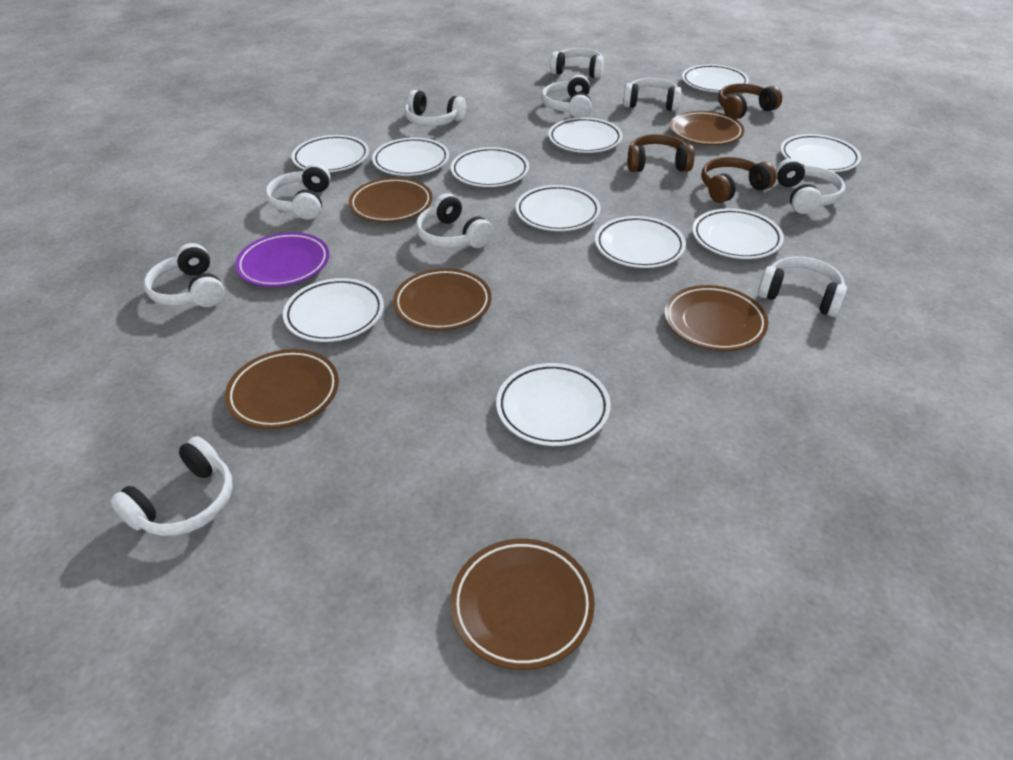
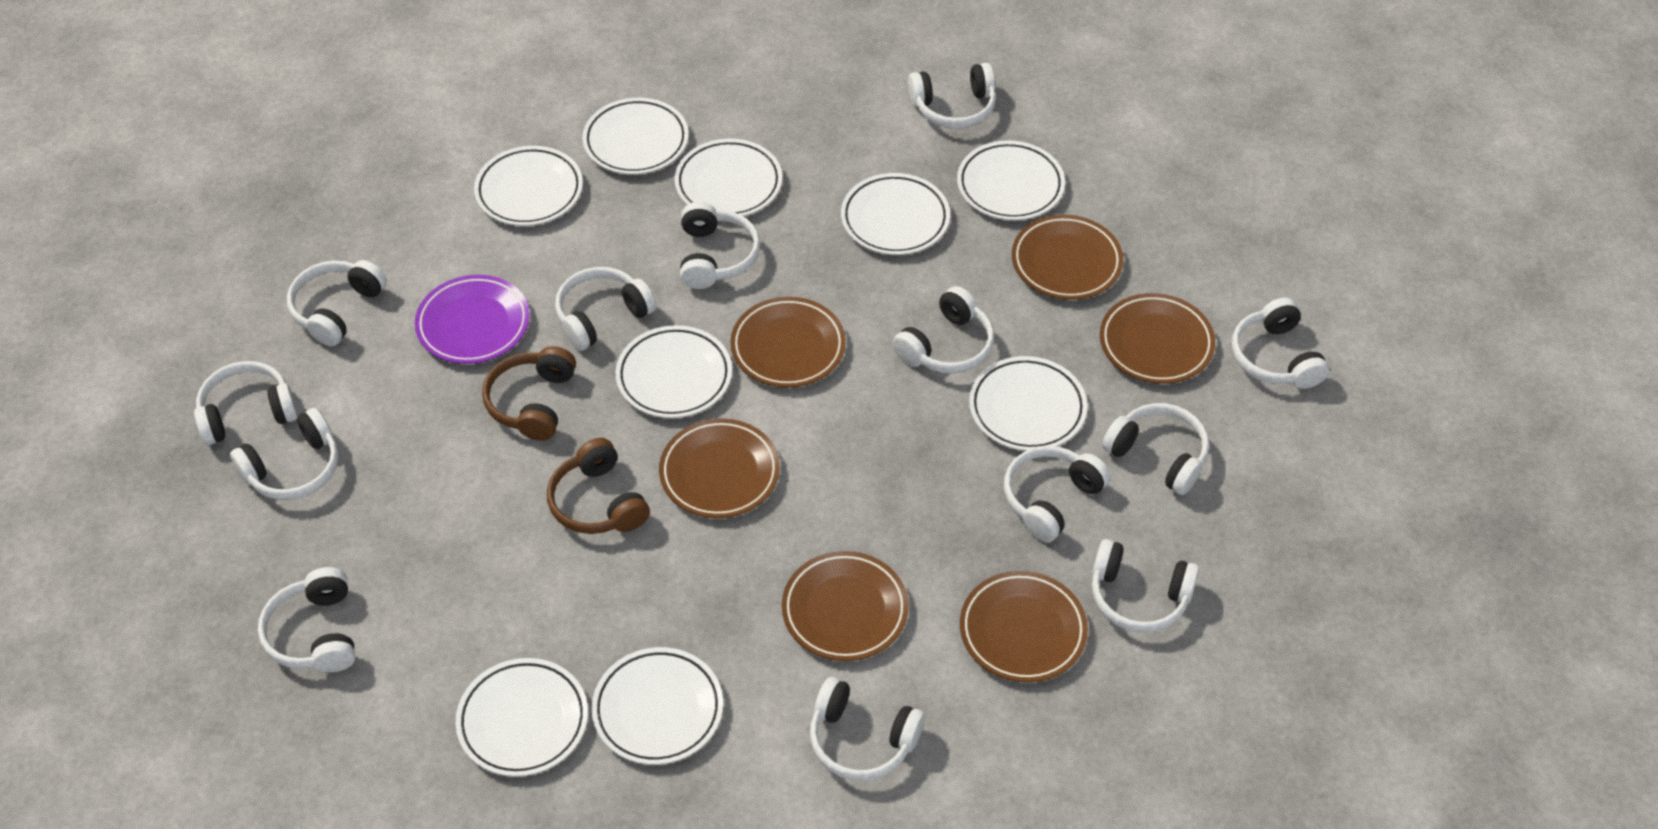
brown headphones: 3 -> 2
white headphones: 10 -> 13
white plate: 11 -> 9

